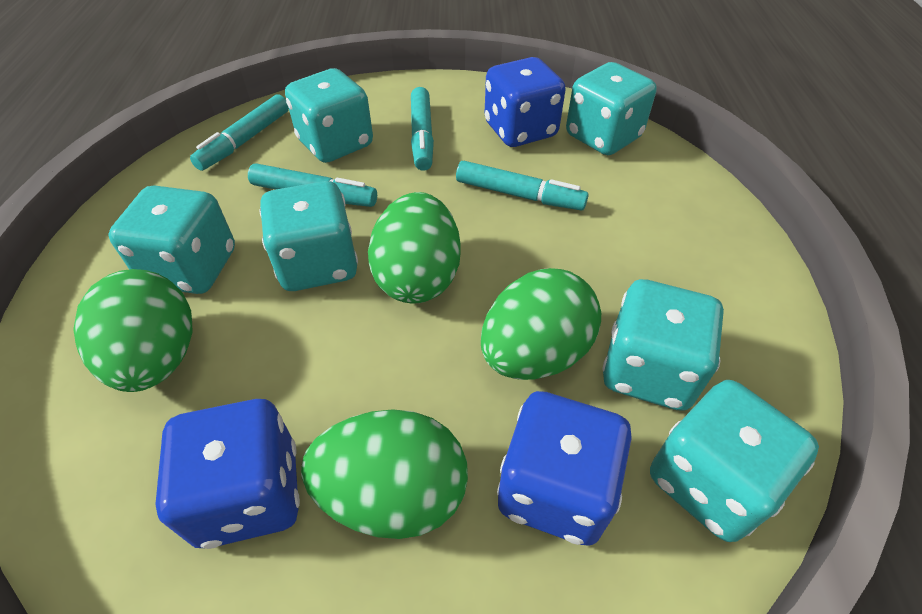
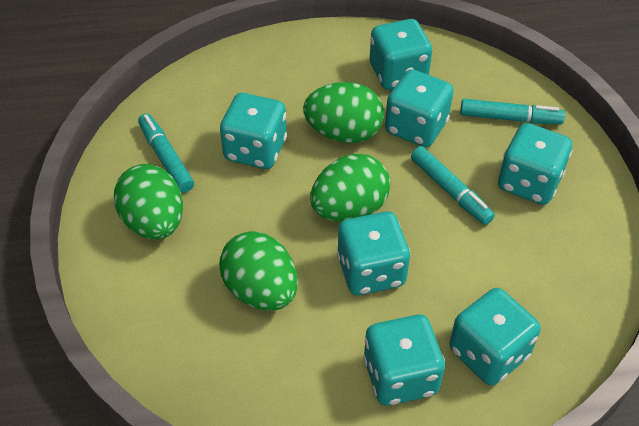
blue dice: 3 -> 0
turquoise dice: 6 -> 7
turquoise marker: 4 -> 3

